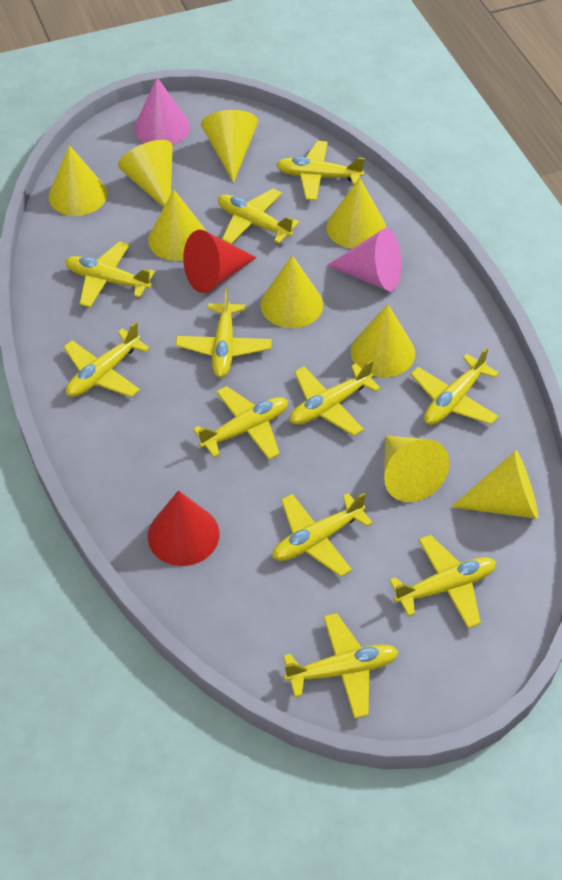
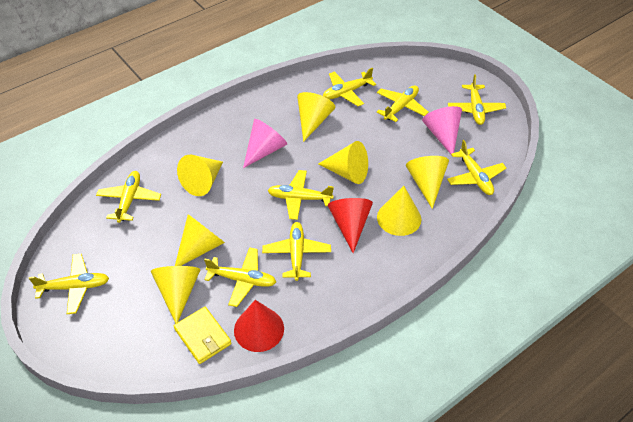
yellow cone: 9 -> 7
yellow plane: 11 -> 9
yellow wallet: 0 -> 1

